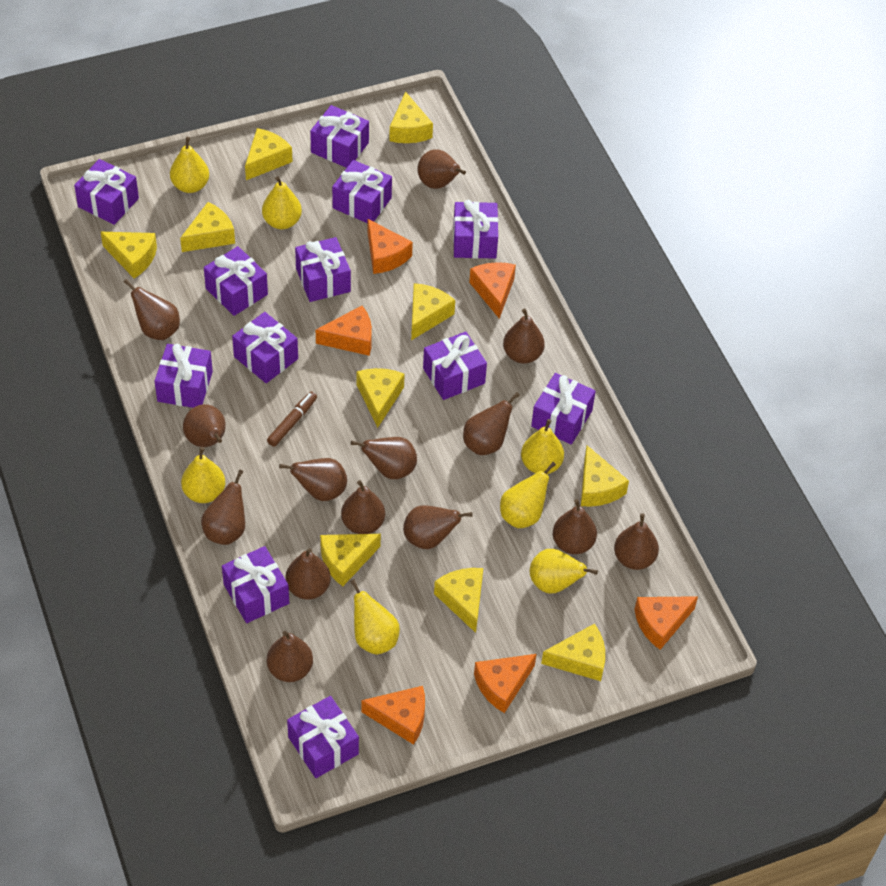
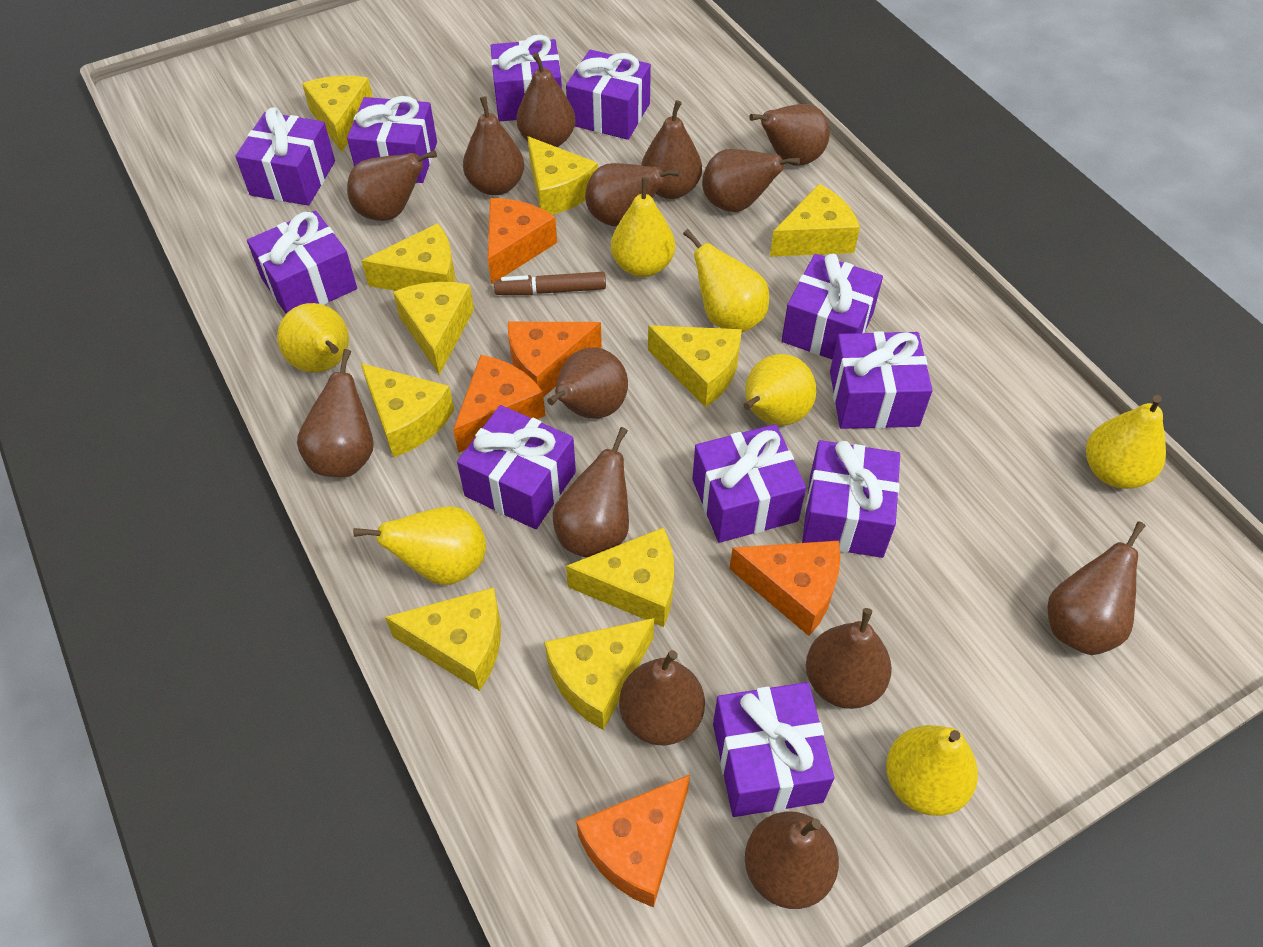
orange cheese: 6 -> 5
purple gift: 12 -> 11

